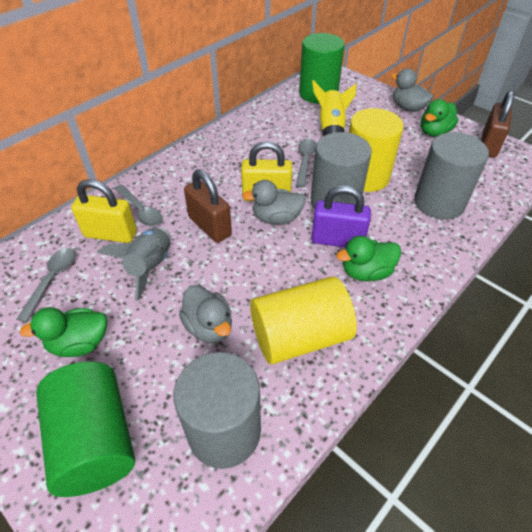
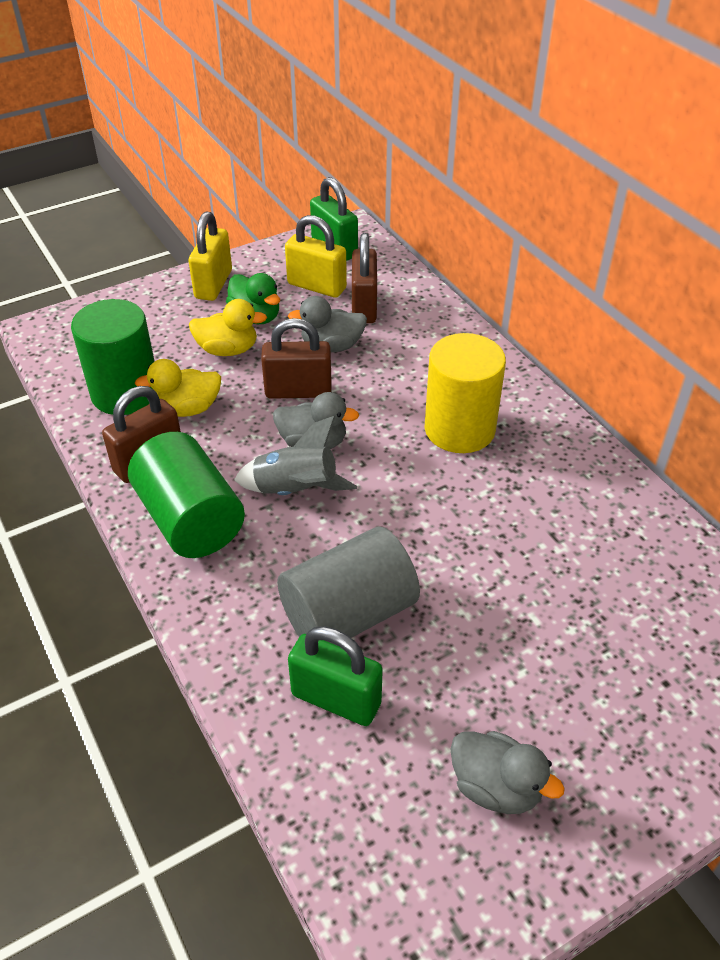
brown padlock: 2 -> 3
green duck: 3 -> 1
green padlock: 0 -> 2
grey cylinder: 3 -> 1
grey spoon: 3 -> 0
purple padlock: 1 -> 0
yellow cylinder: 2 -> 1
yellow duck: 0 -> 2
yellow rocket: 1 -> 0

